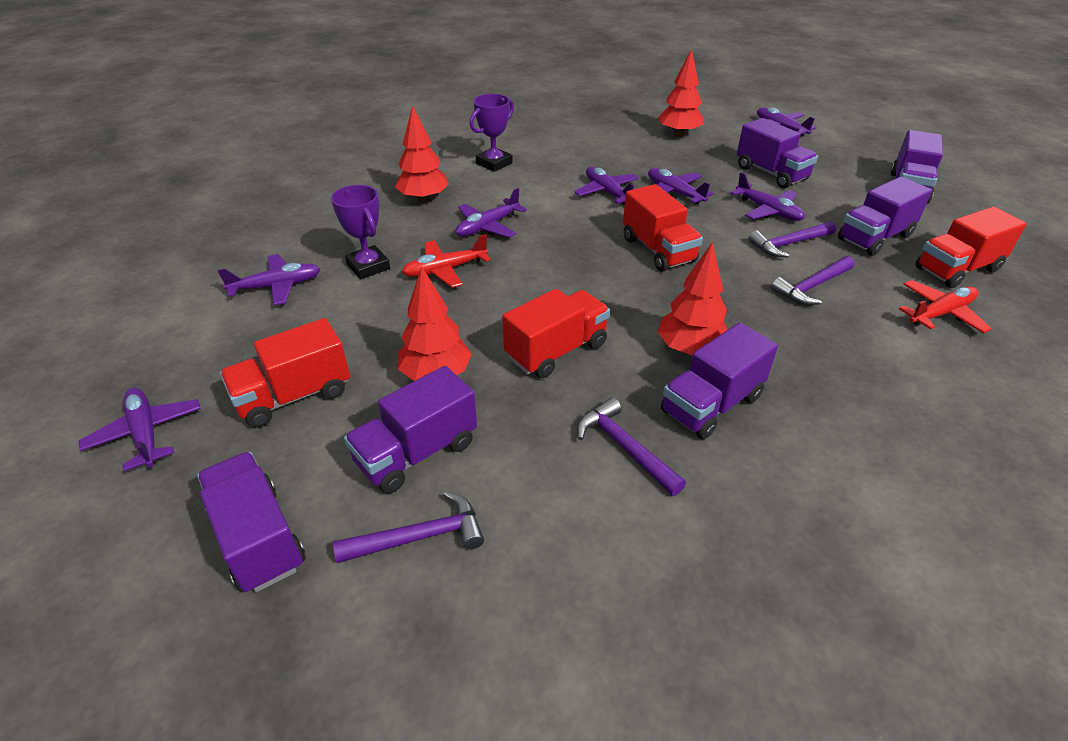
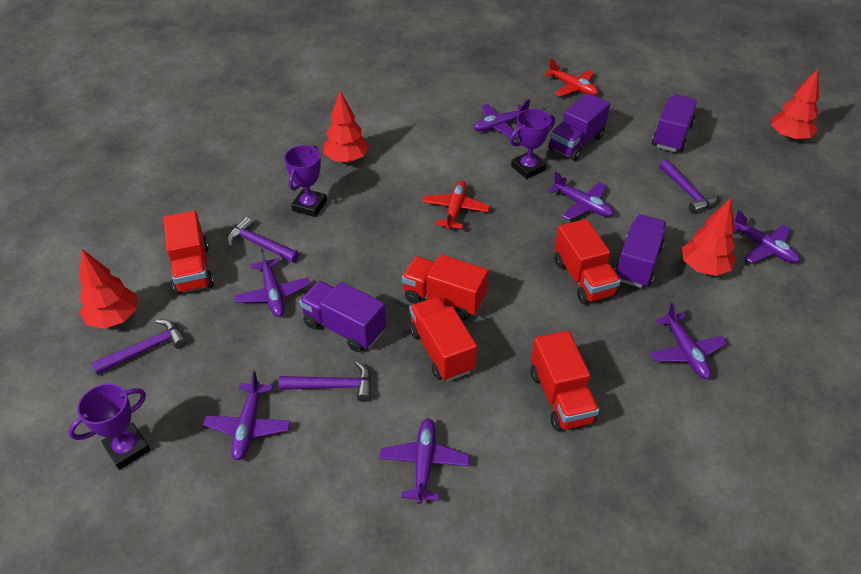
purple trophy: 2 -> 3
purple truck: 6 -> 4
red truck: 4 -> 5

